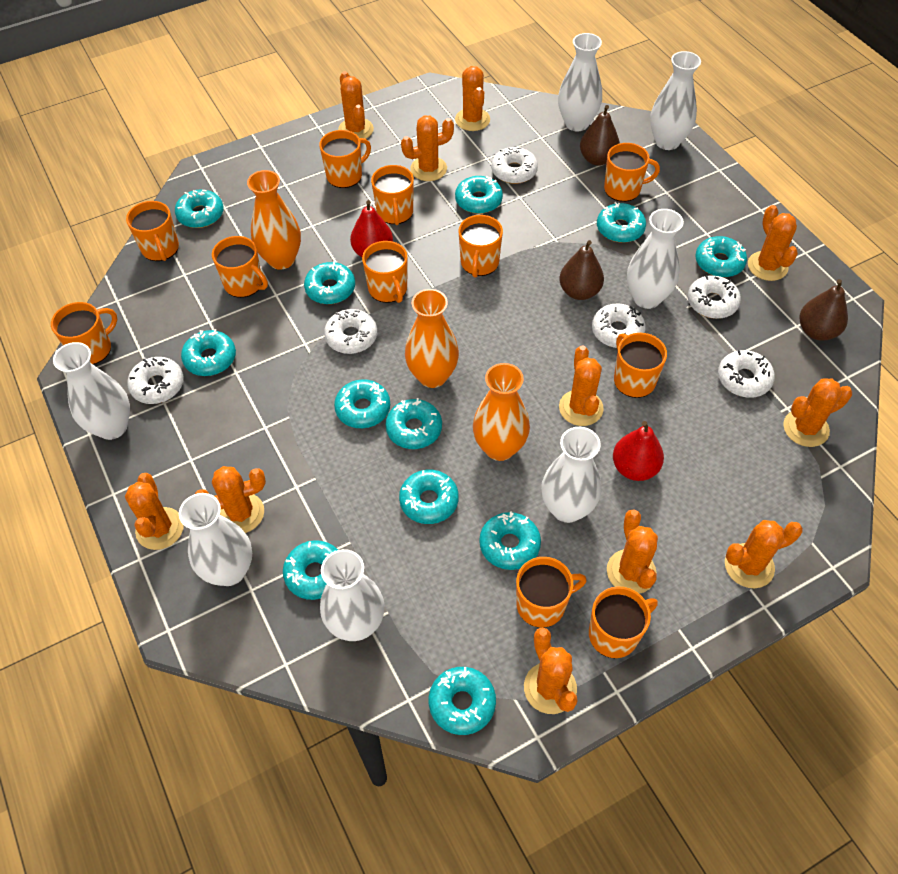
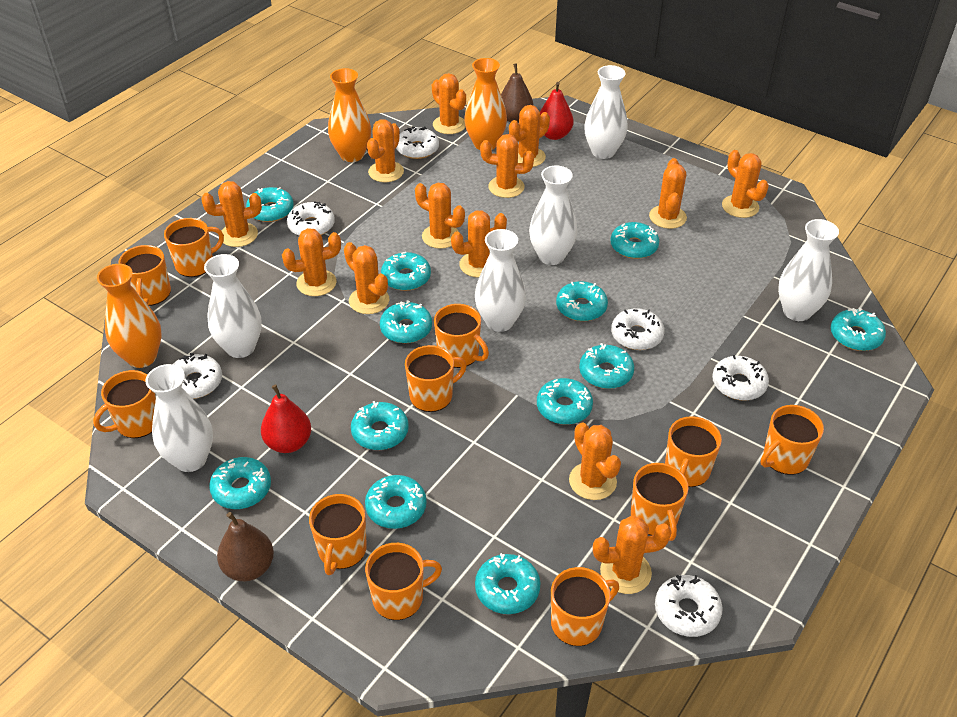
brown pear: 3 -> 2
orange cactus: 11 -> 13
white vase: 7 -> 6

